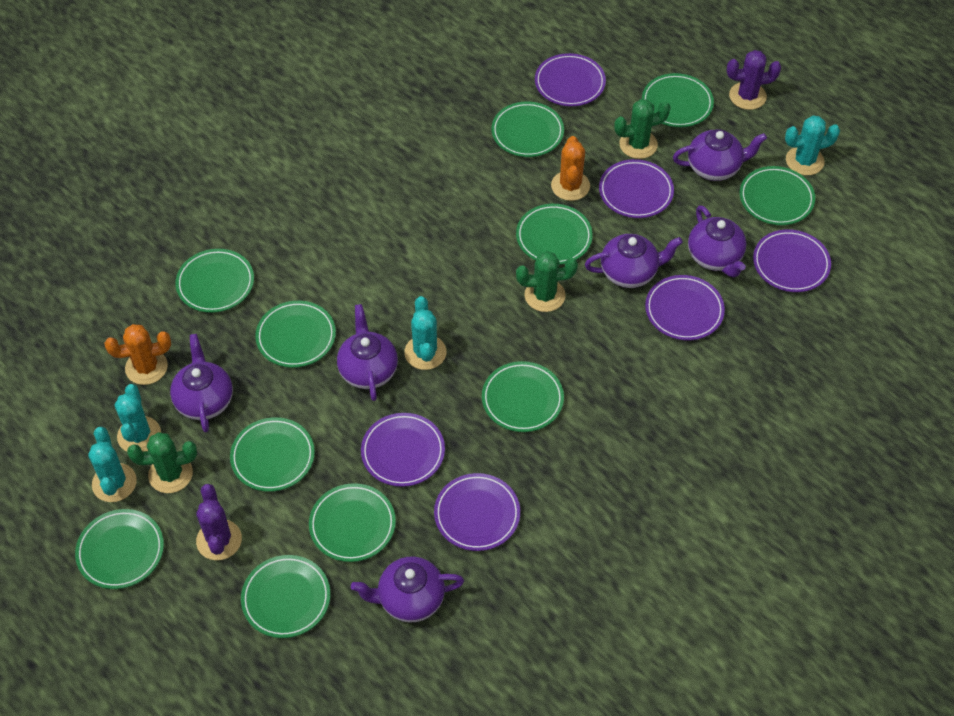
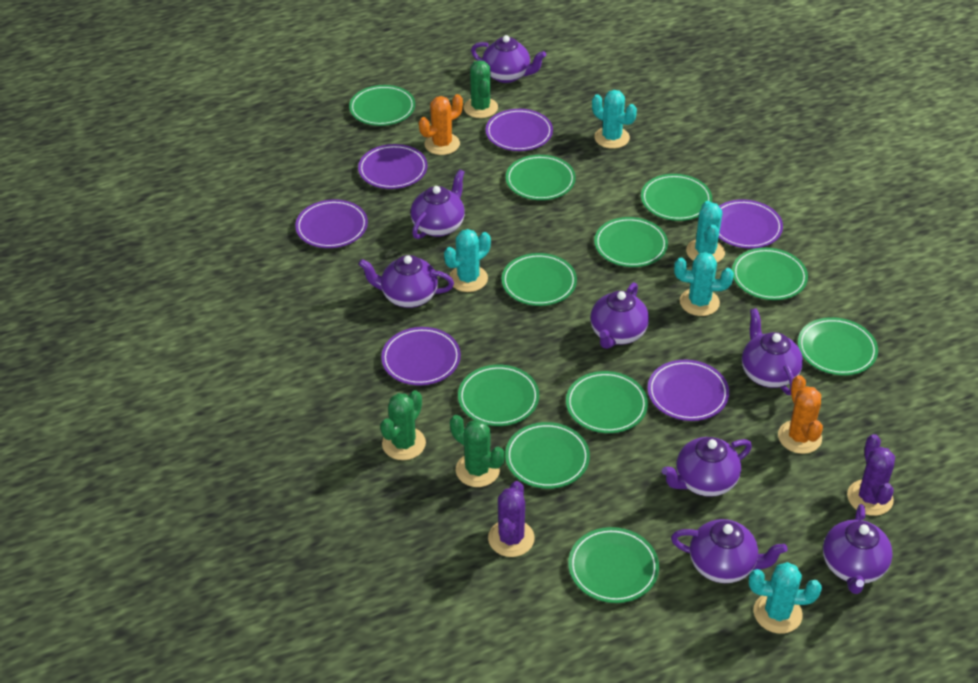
purple teapot: 6 -> 8
turquoise cactus: 4 -> 5

